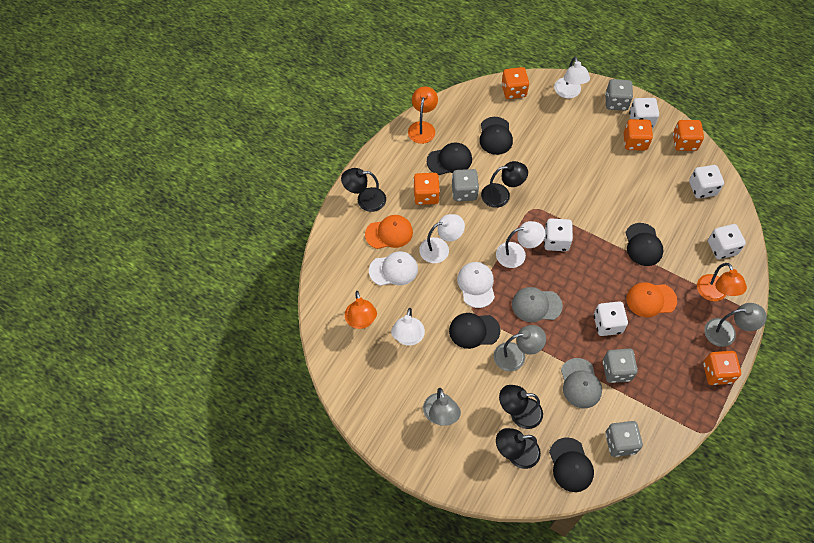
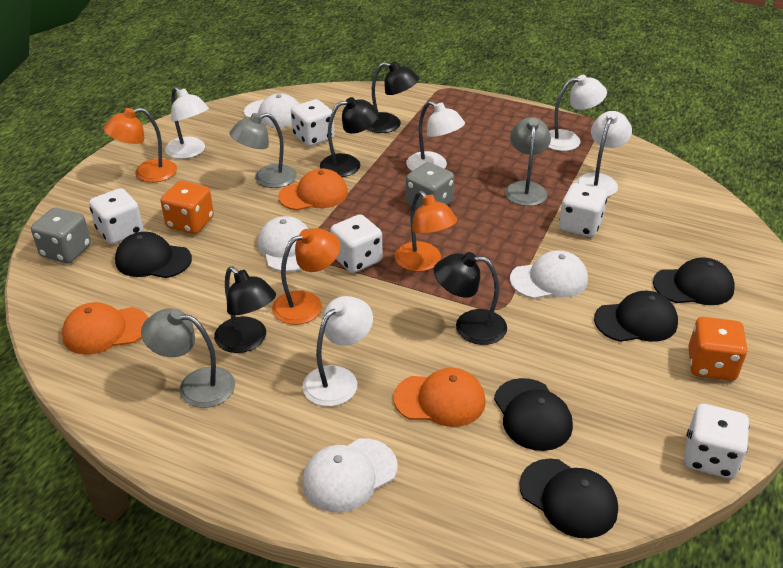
grey cap: 2 -> 0
grey dice: 4 -> 2
orange cap: 2 -> 3
orange dice: 5 -> 2
white cap: 2 -> 4
white lamp: 4 -> 5

